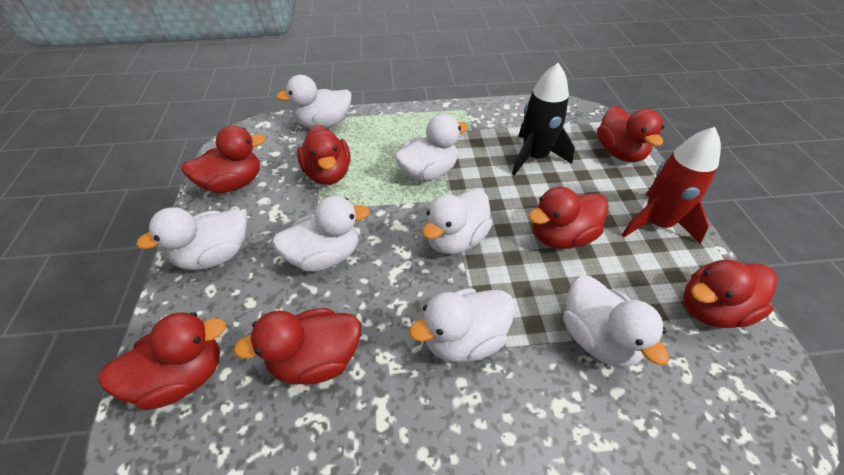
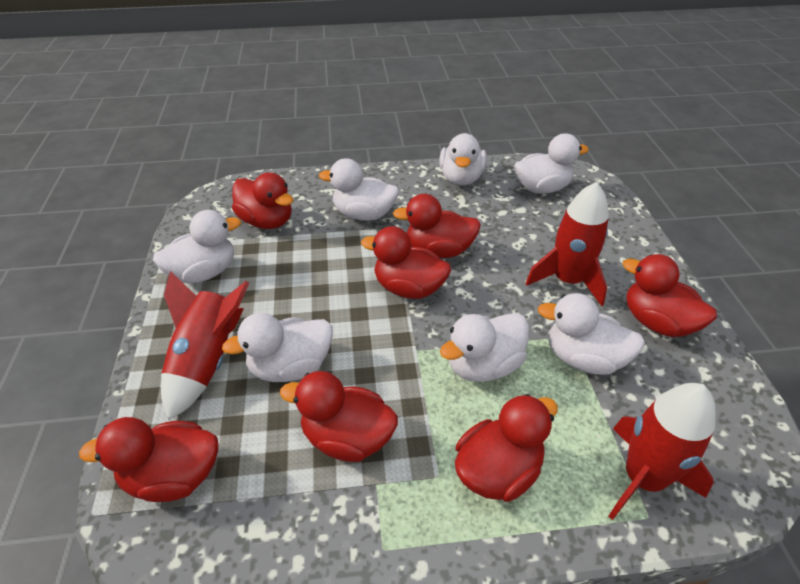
black rocket: 1 -> 0
red rocket: 1 -> 3

